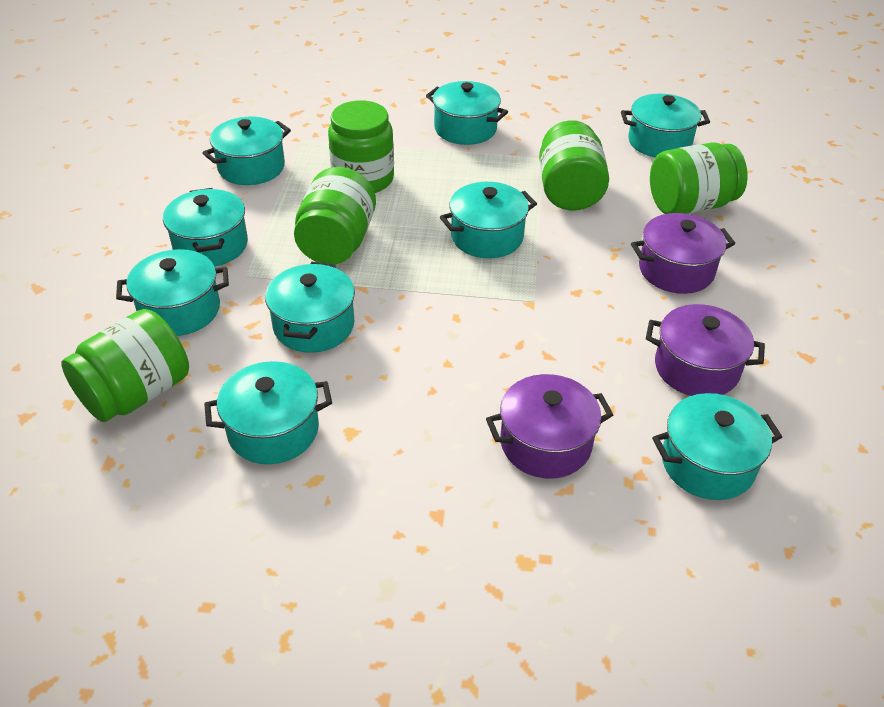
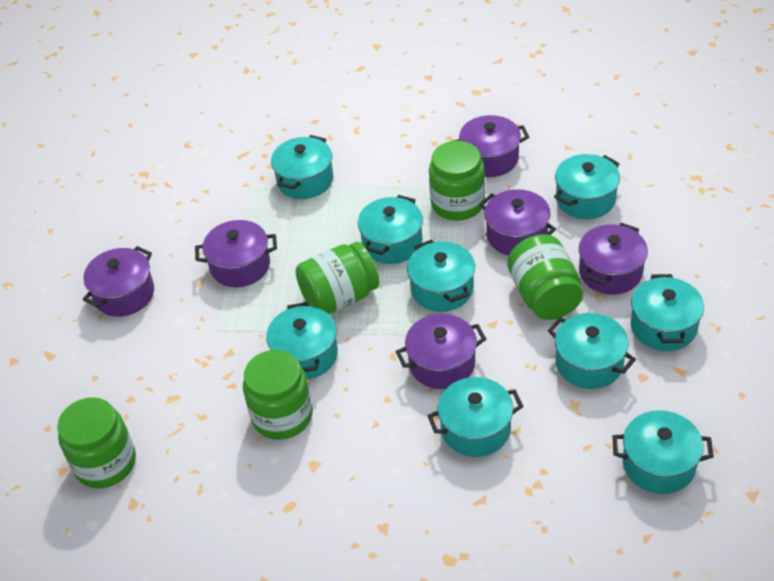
purple pot: 3 -> 6

